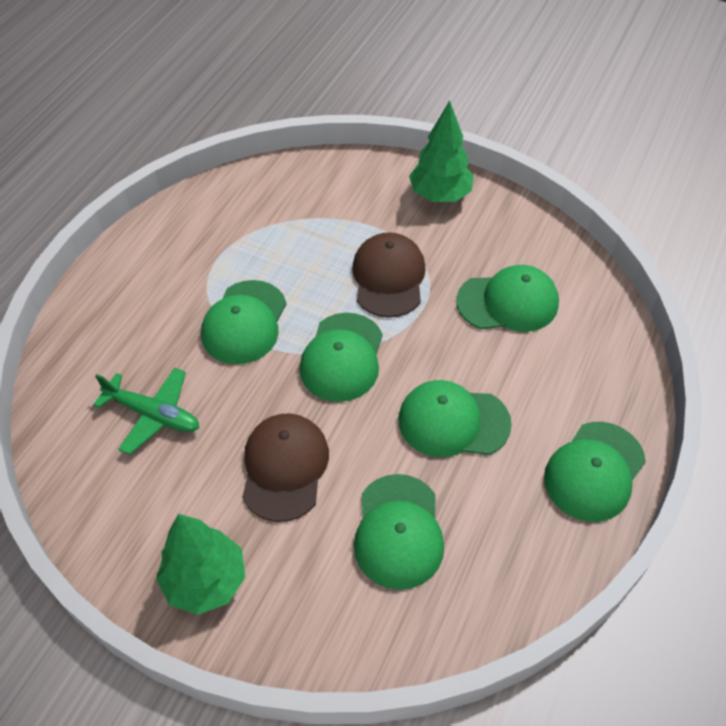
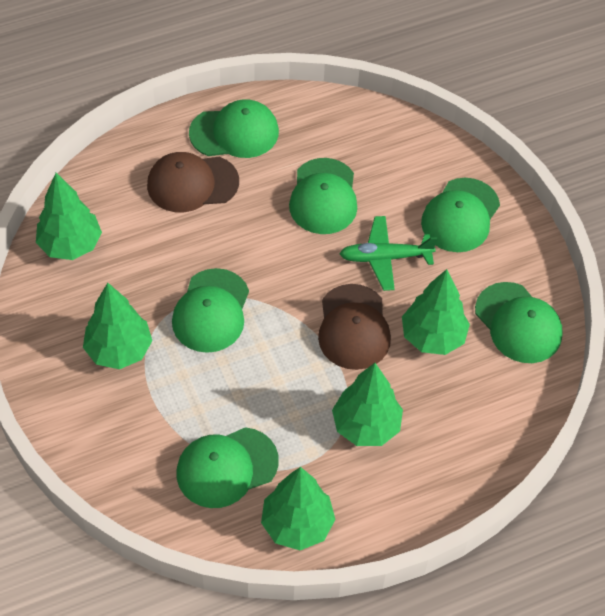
green tree: 2 -> 5

